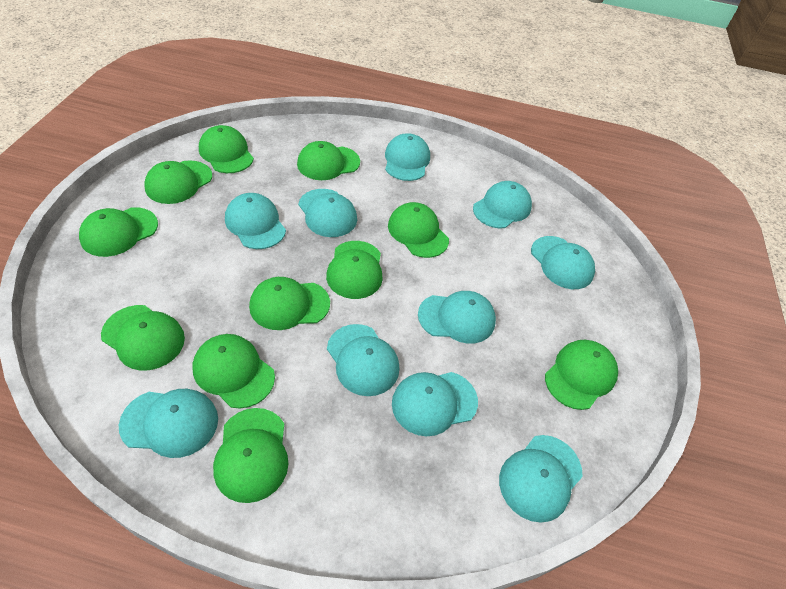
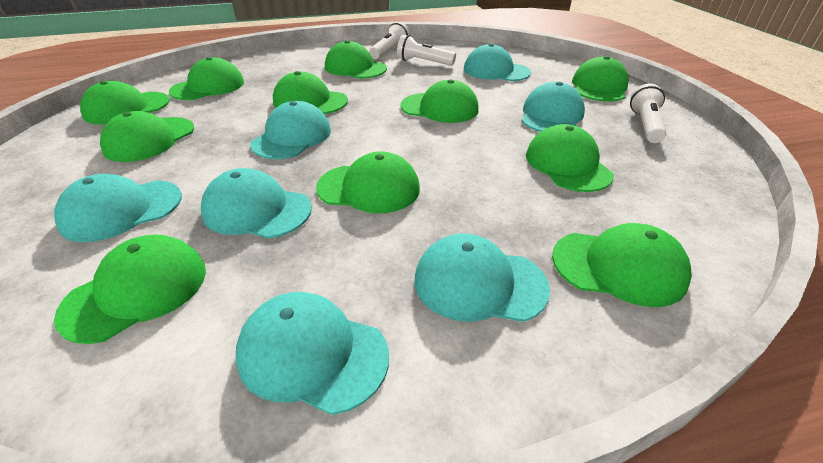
turquoise cap: 10 -> 7
white flashlight: 0 -> 3

